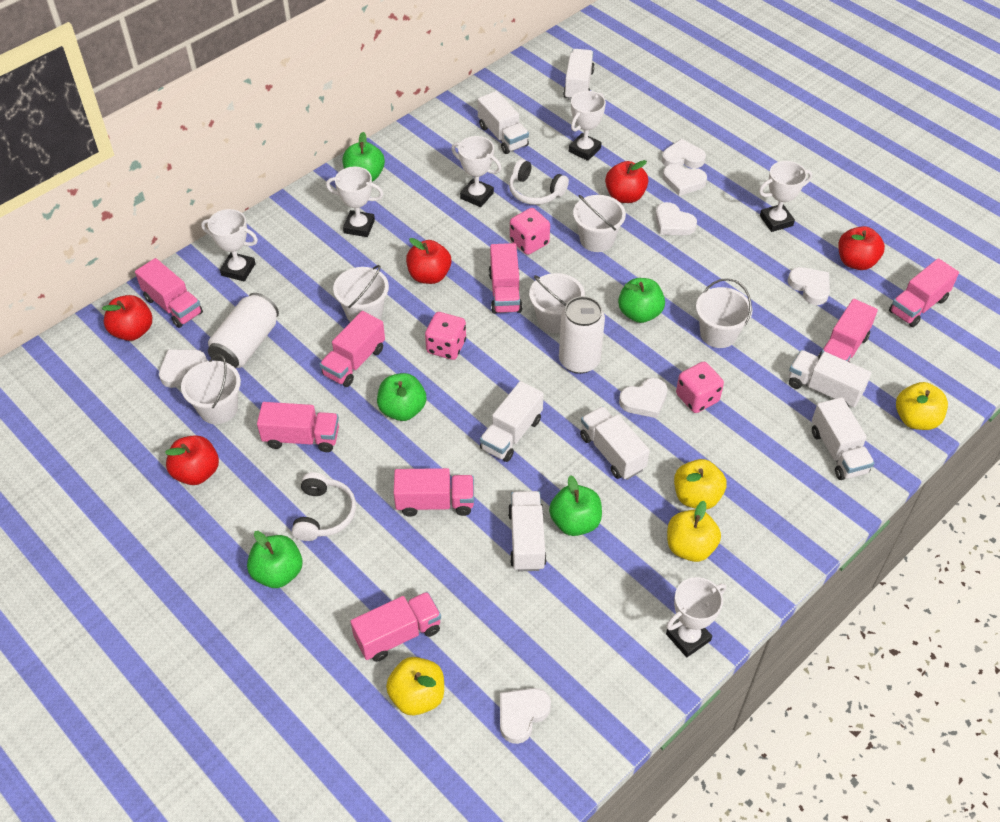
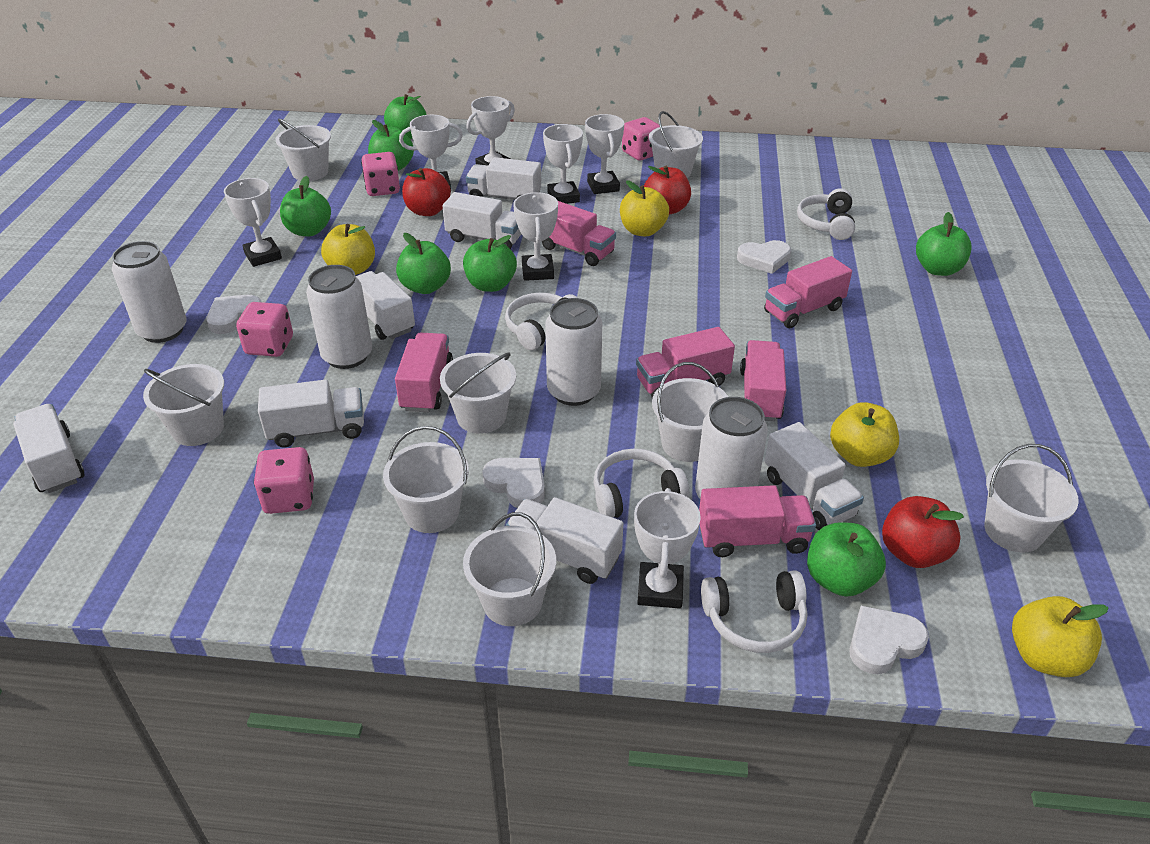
green apple: 5 -> 7
pink dice: 3 -> 4
pink truck: 8 -> 6
red apple: 5 -> 3
white bucket: 5 -> 8
white can: 2 -> 4
white headphones: 2 -> 4
white heart: 7 -> 4
white trophy: 6 -> 7

